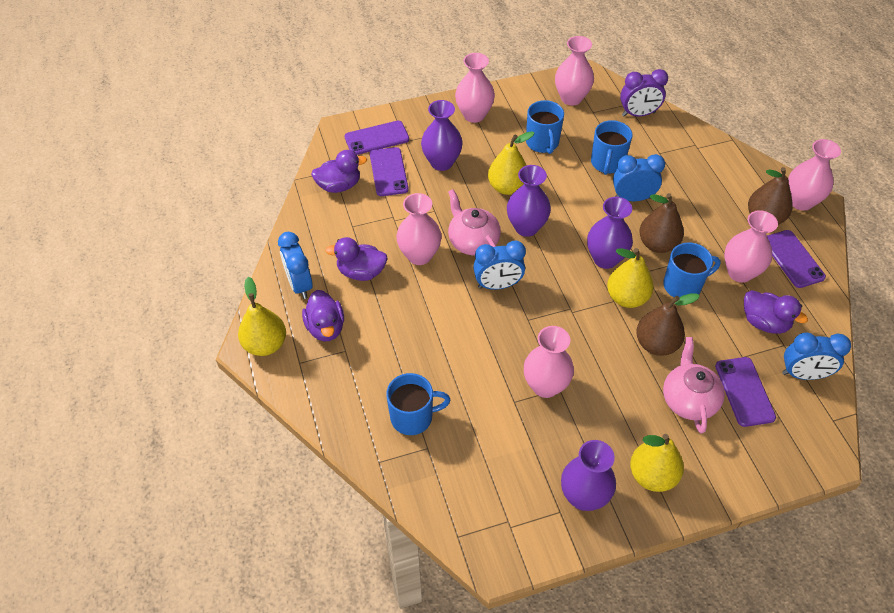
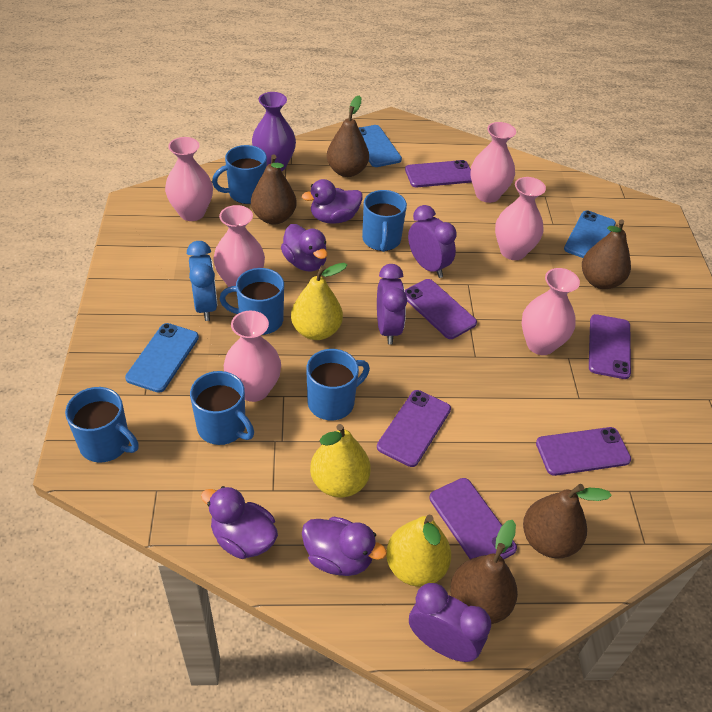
blue clock: 4 -> 1
blue mug: 4 -> 6
blue phone: 0 -> 3
brown pear: 3 -> 5
pink teapot: 2 -> 0
purple clock: 1 -> 3
purple phone: 4 -> 6
purple vase: 4 -> 1
yellow pear: 4 -> 3

